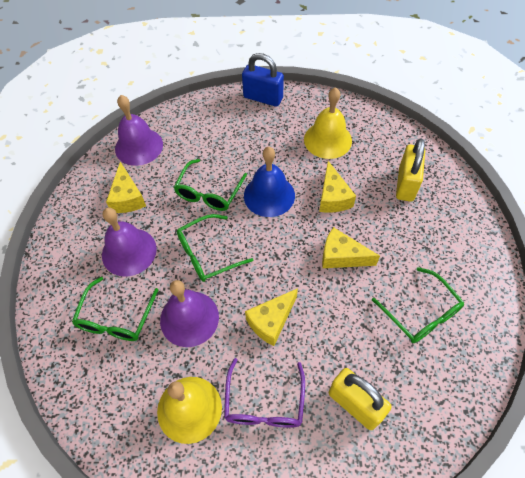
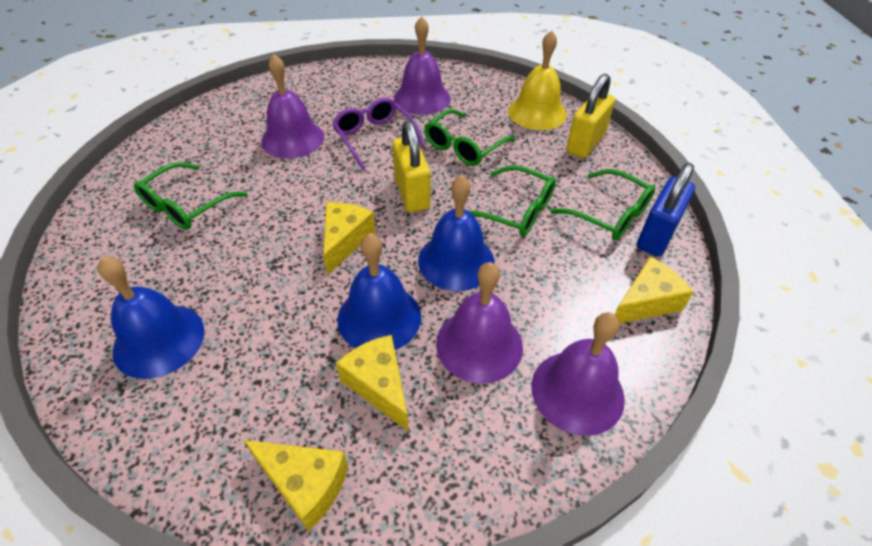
blue bell: 1 -> 3
purple bell: 3 -> 4
yellow bell: 2 -> 1

